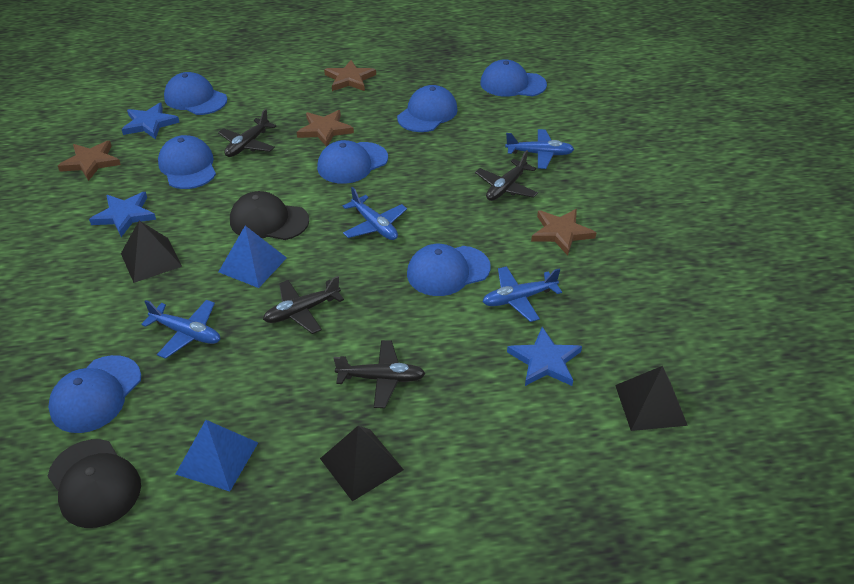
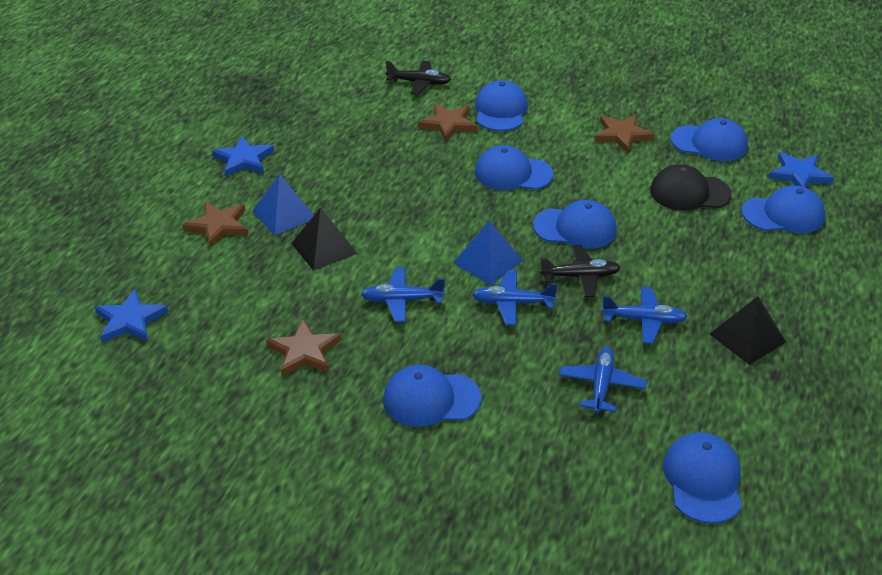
black cap: 2 -> 1
black plane: 4 -> 2
black pyramid: 3 -> 2

